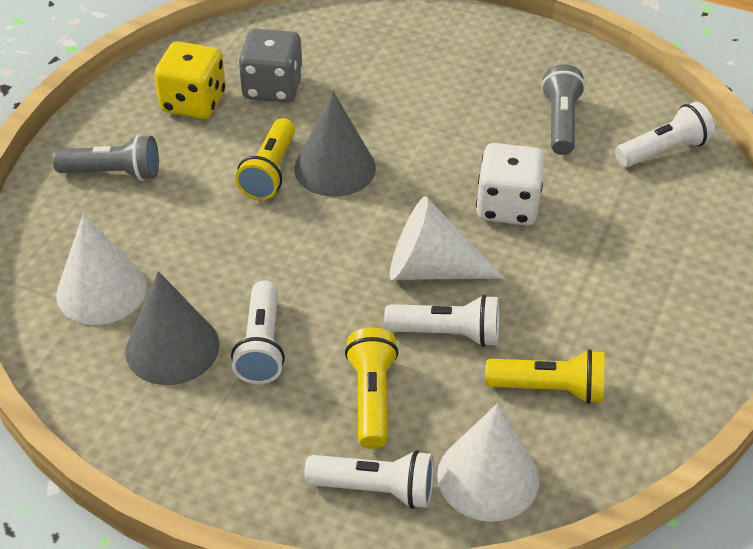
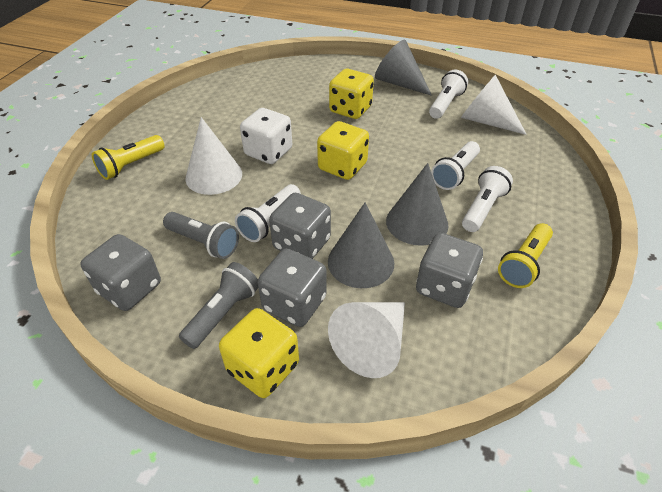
grey cone: 2 -> 3
grey dice: 1 -> 4
yellow dice: 1 -> 3
yellow flashlight: 3 -> 2

